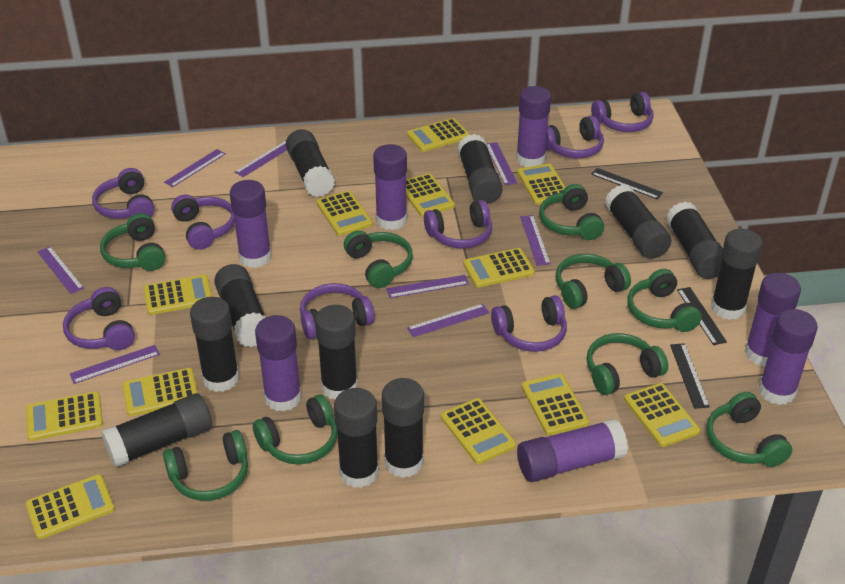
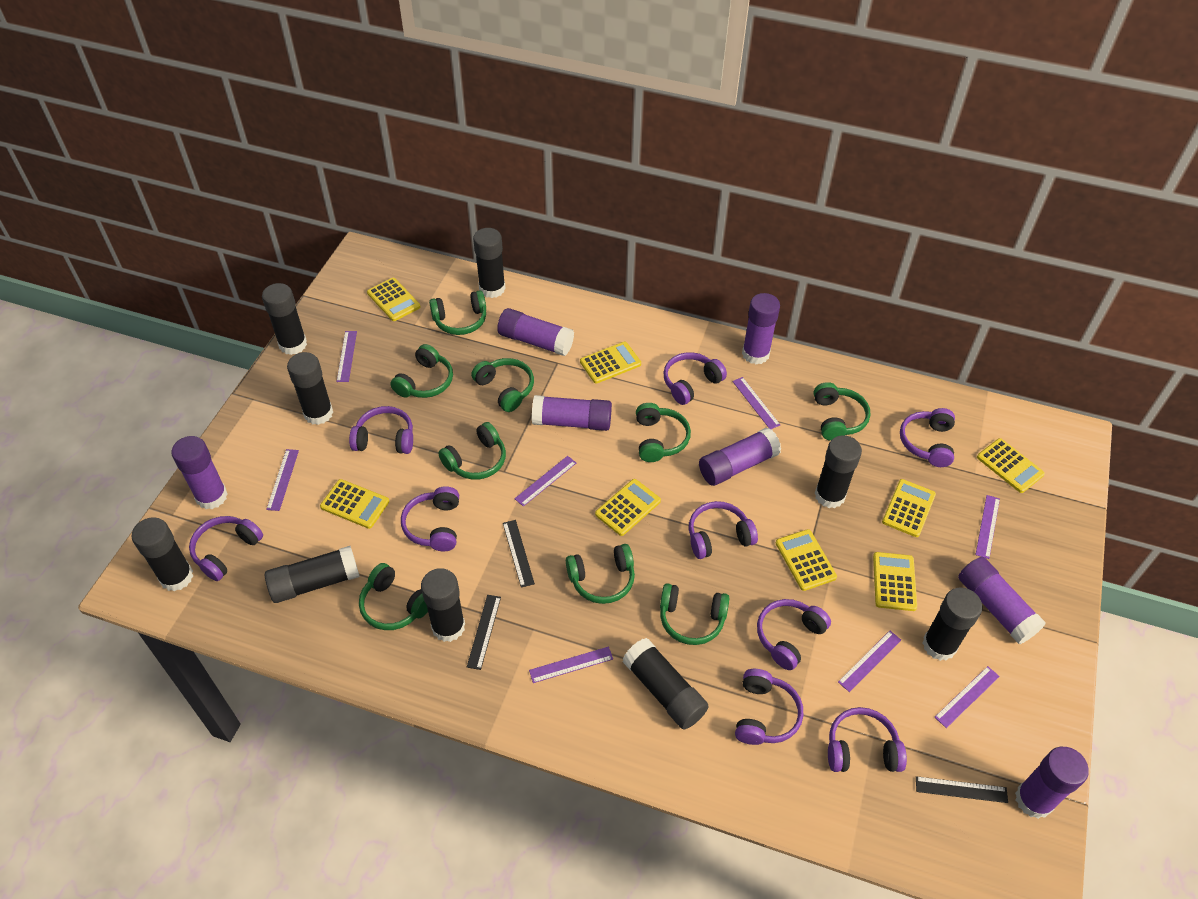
black glue stick: 11 -> 9
purple headphones: 8 -> 9
yellow calculator: 12 -> 8

